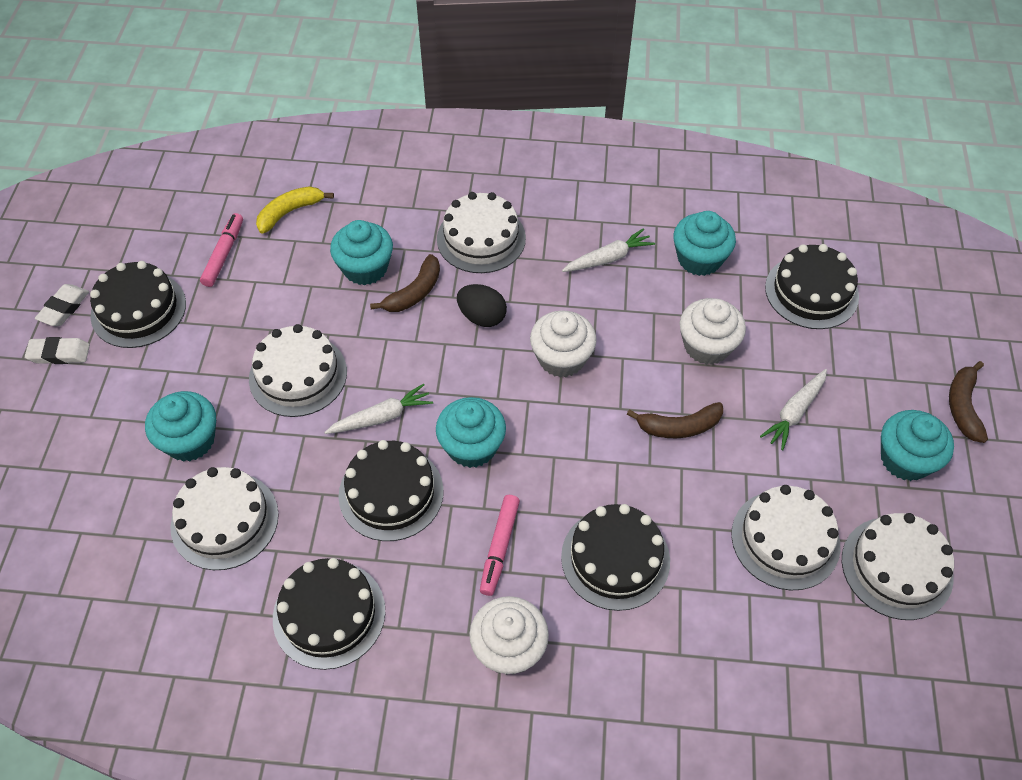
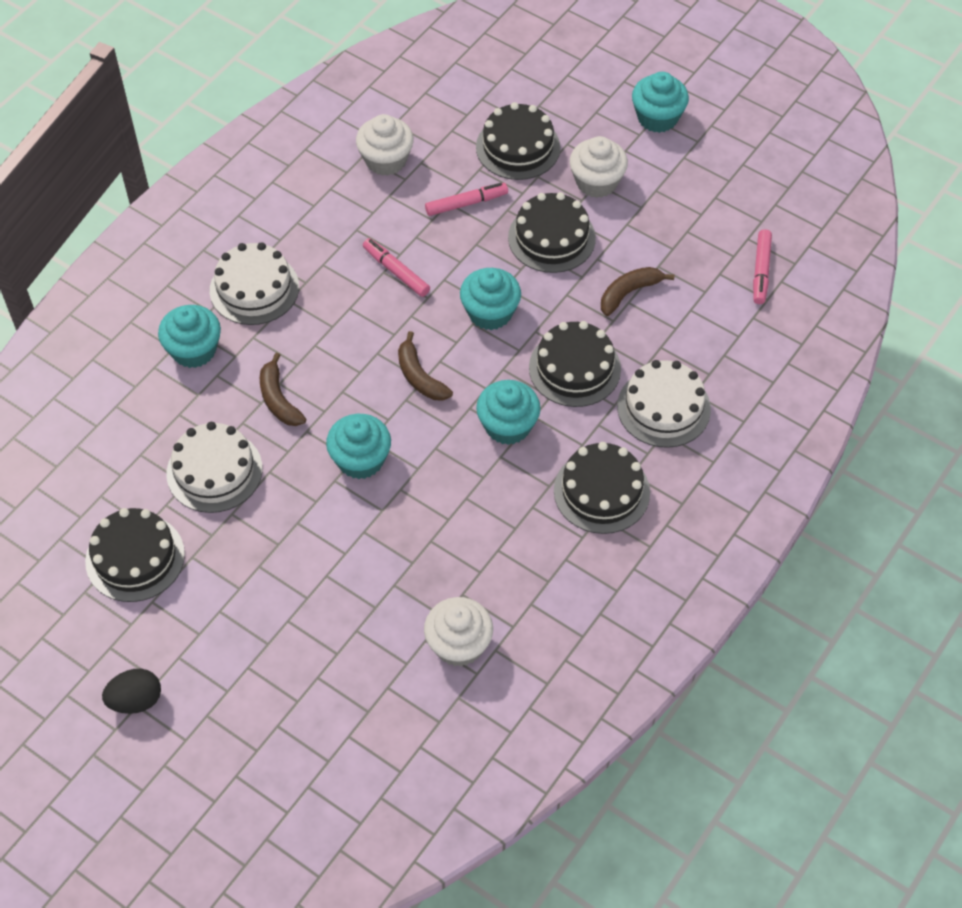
pink marker: 2 -> 3
white cake: 5 -> 3
white carrot: 3 -> 0
white eraser: 2 -> 0
yellow banana: 1 -> 0

